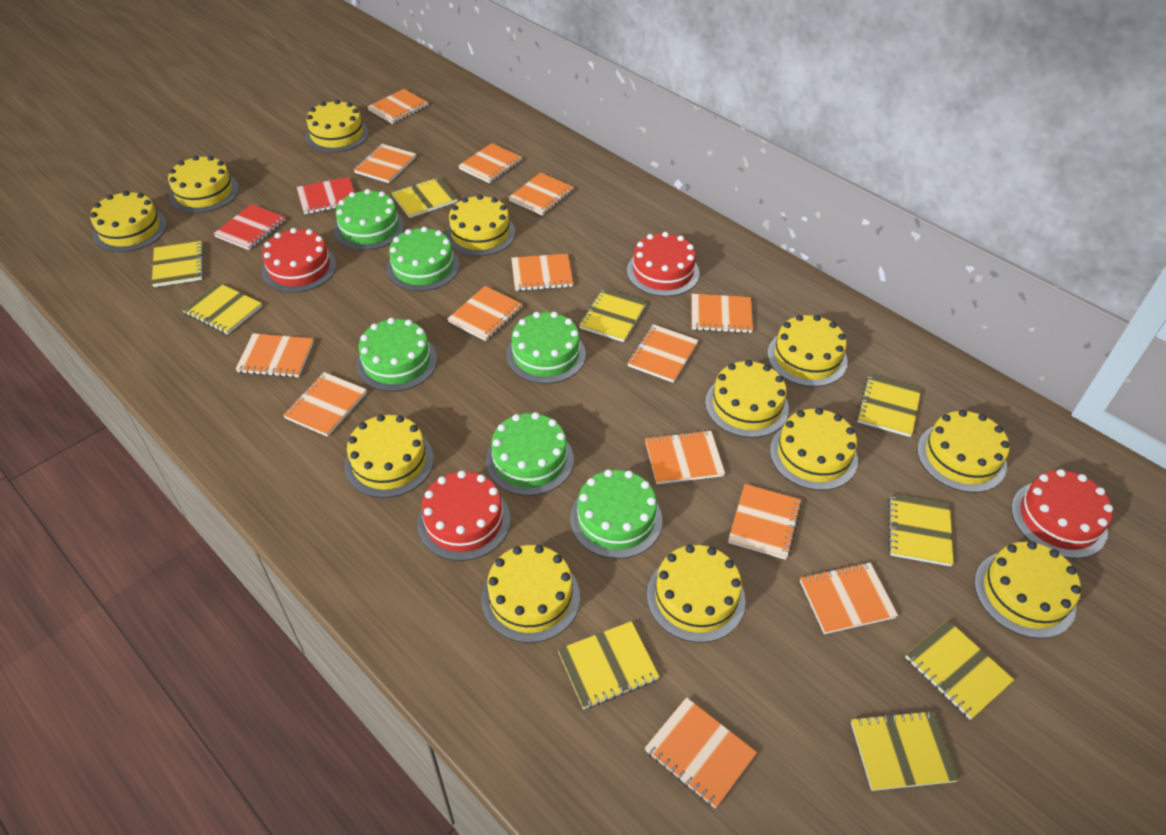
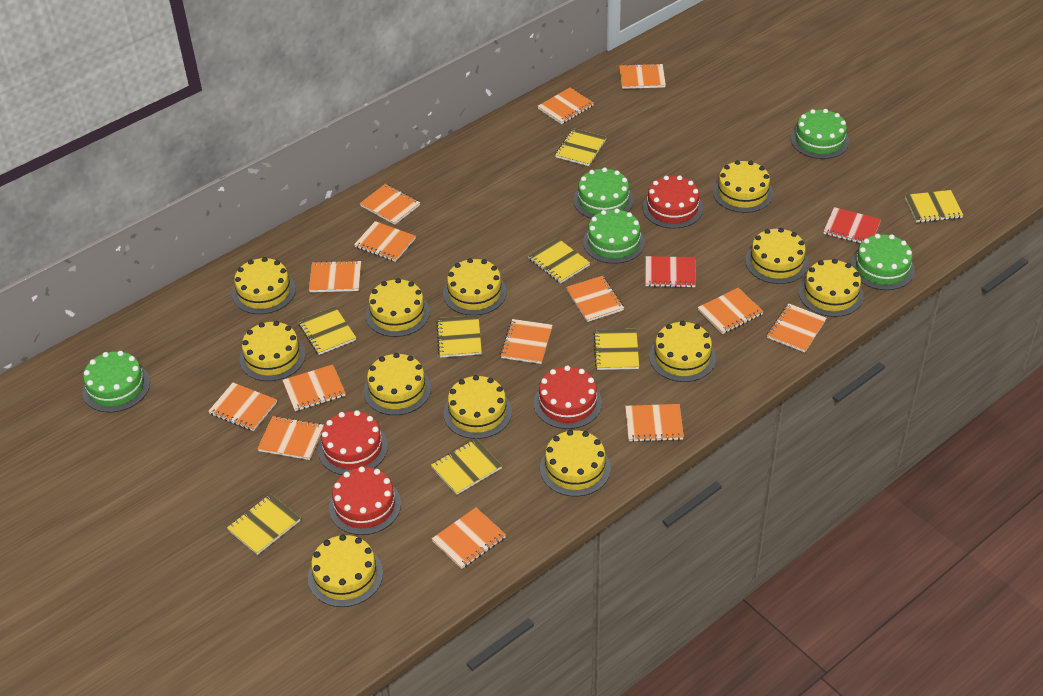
green cake: 6 -> 5
yellow notebook: 9 -> 8

